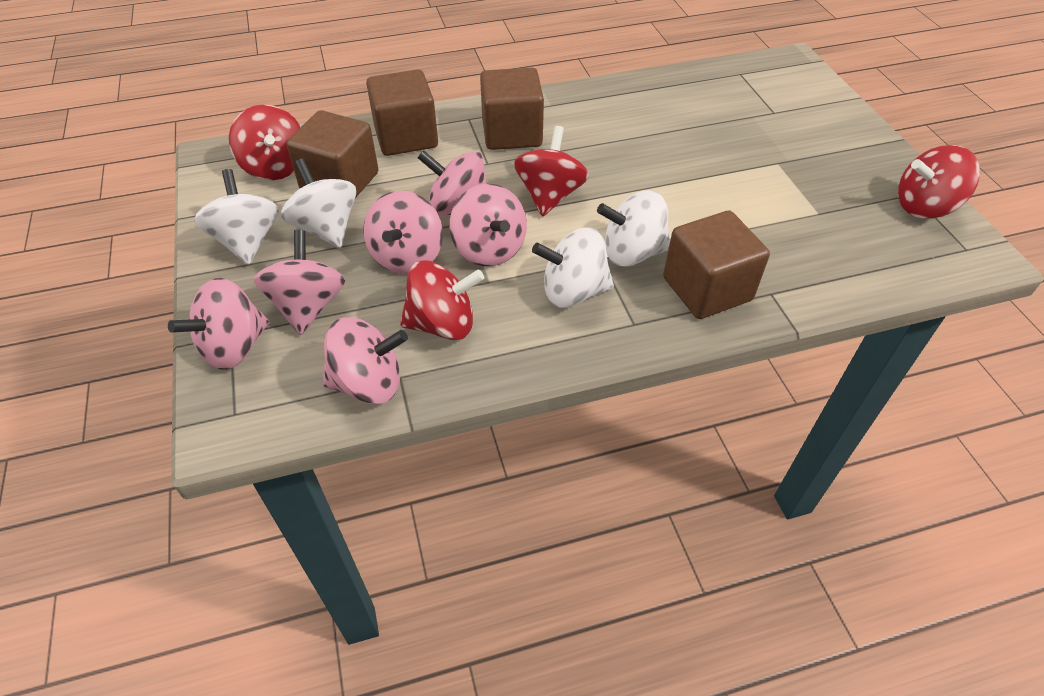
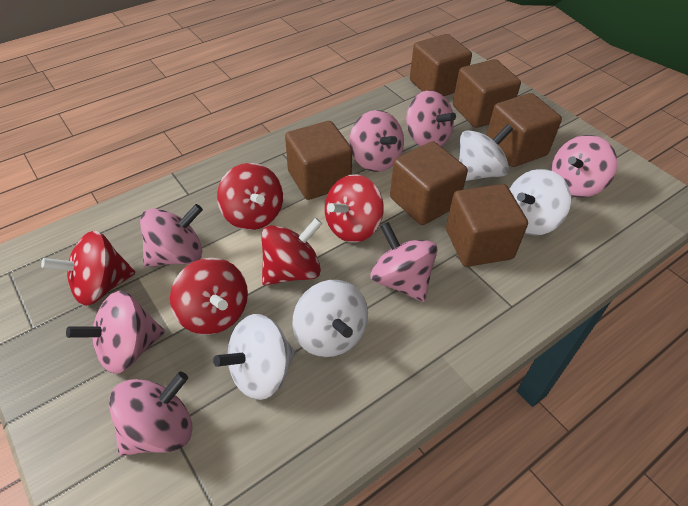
brown cube: 4 -> 6
pink spinning top: 6 -> 7
red spinning top: 4 -> 5

